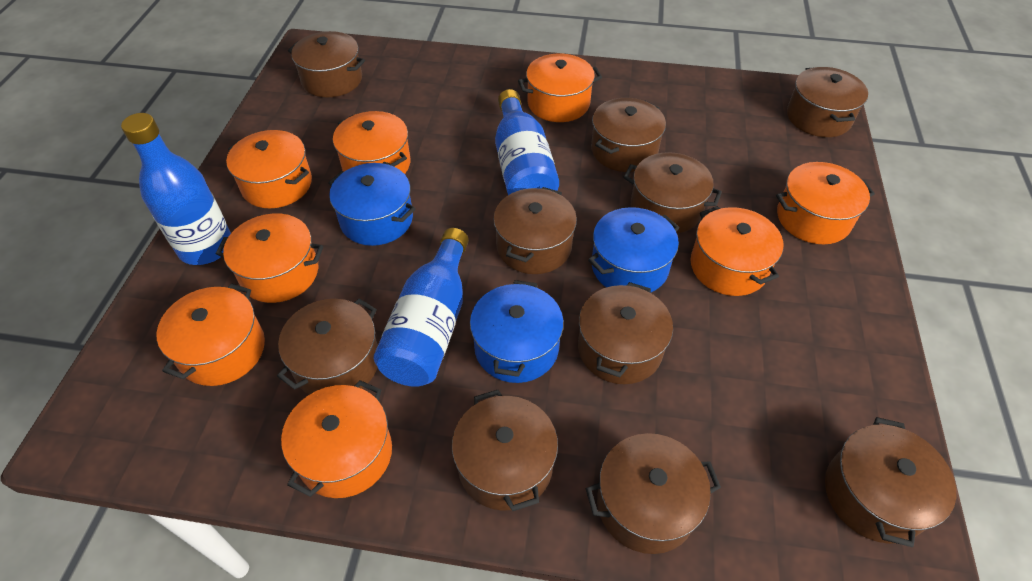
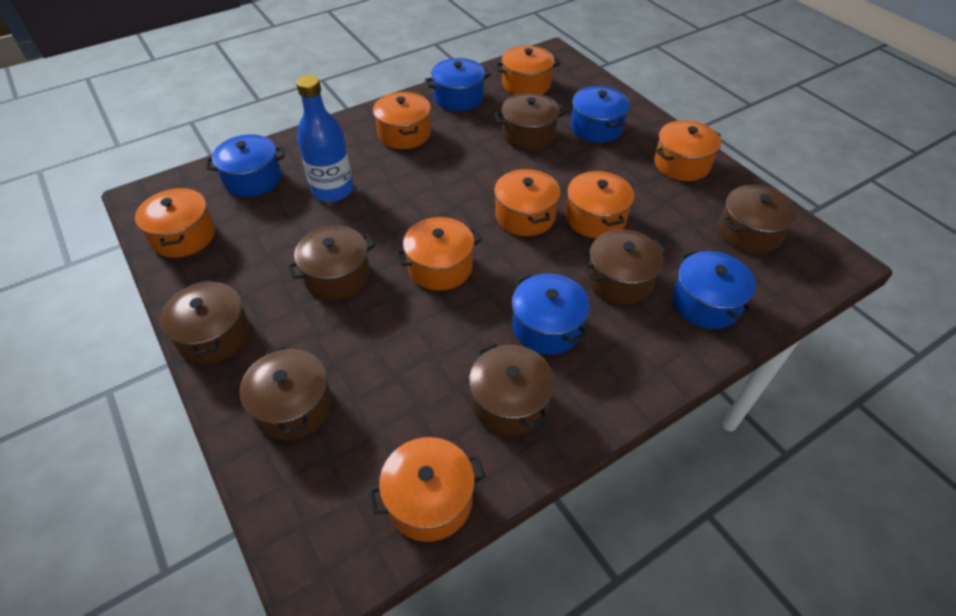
blue bottle: 3 -> 1
blue pot: 3 -> 5
brown pot: 10 -> 7

